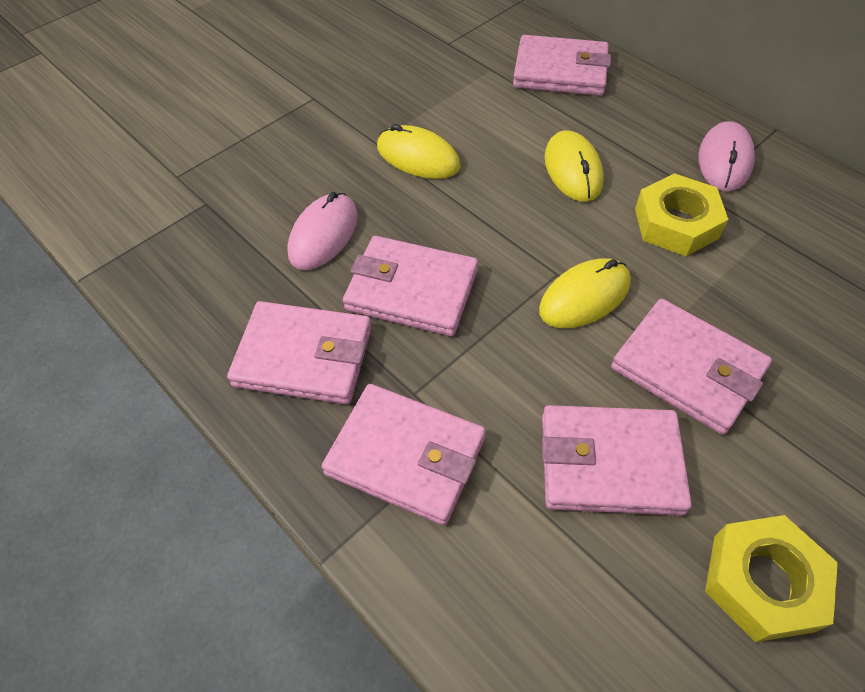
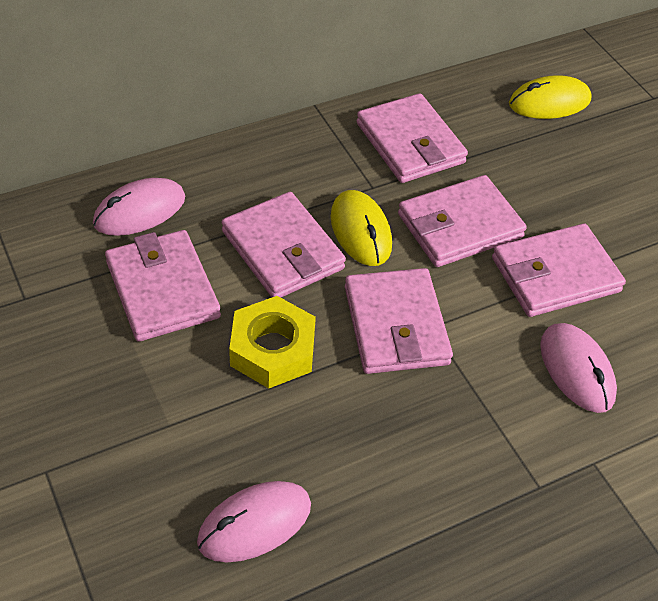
pink mouse: 2 -> 3
yellow mouse: 3 -> 2
yellow nut: 2 -> 1

